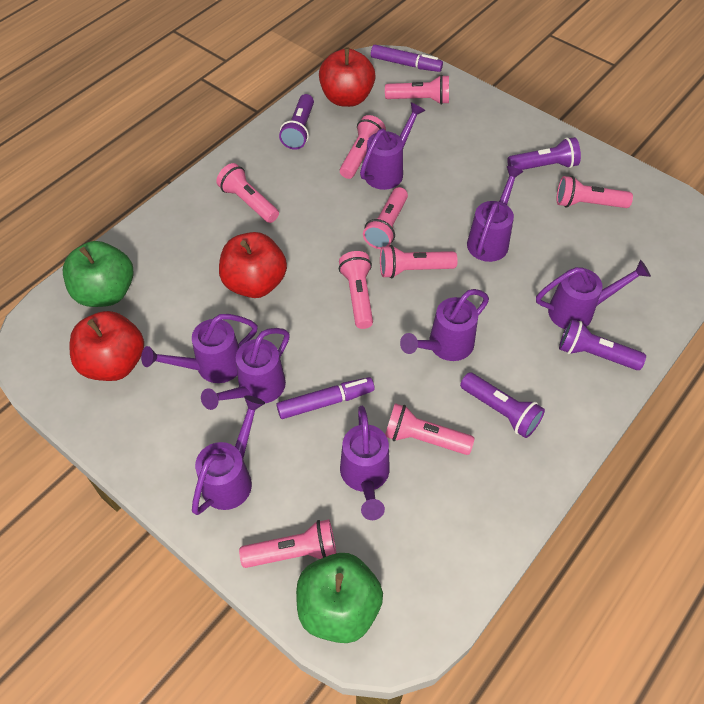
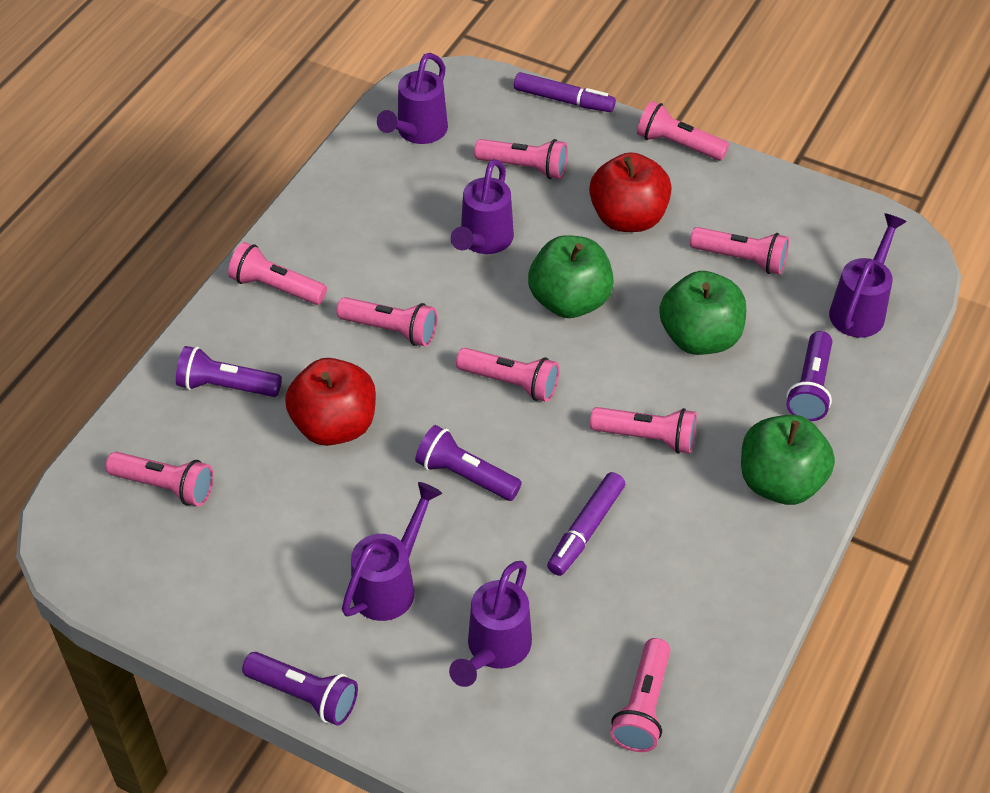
green apple: 2 -> 3
purple watering can: 8 -> 5
red apple: 3 -> 2

